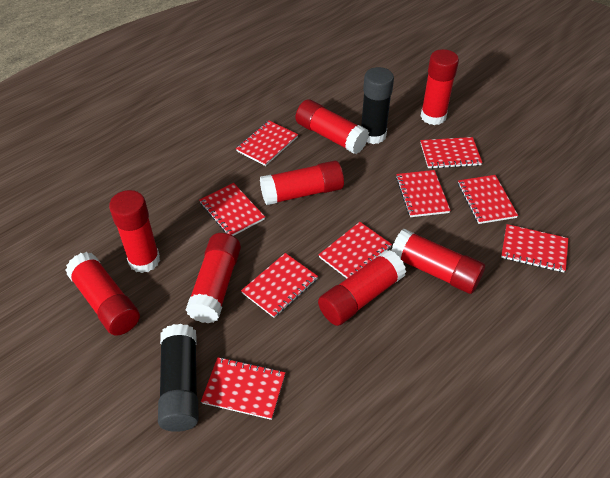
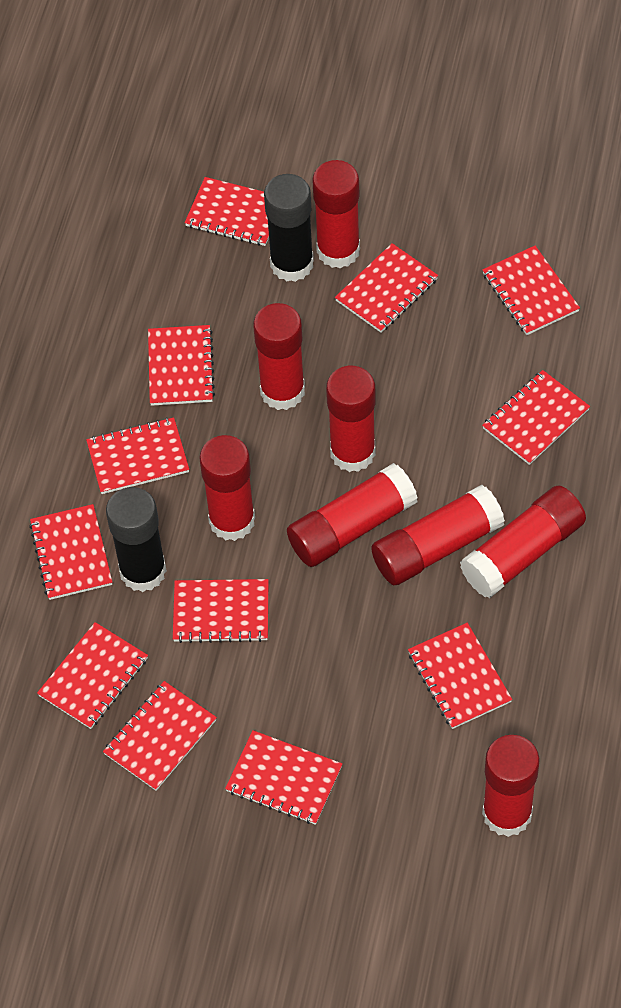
red notebook: 9 -> 12

